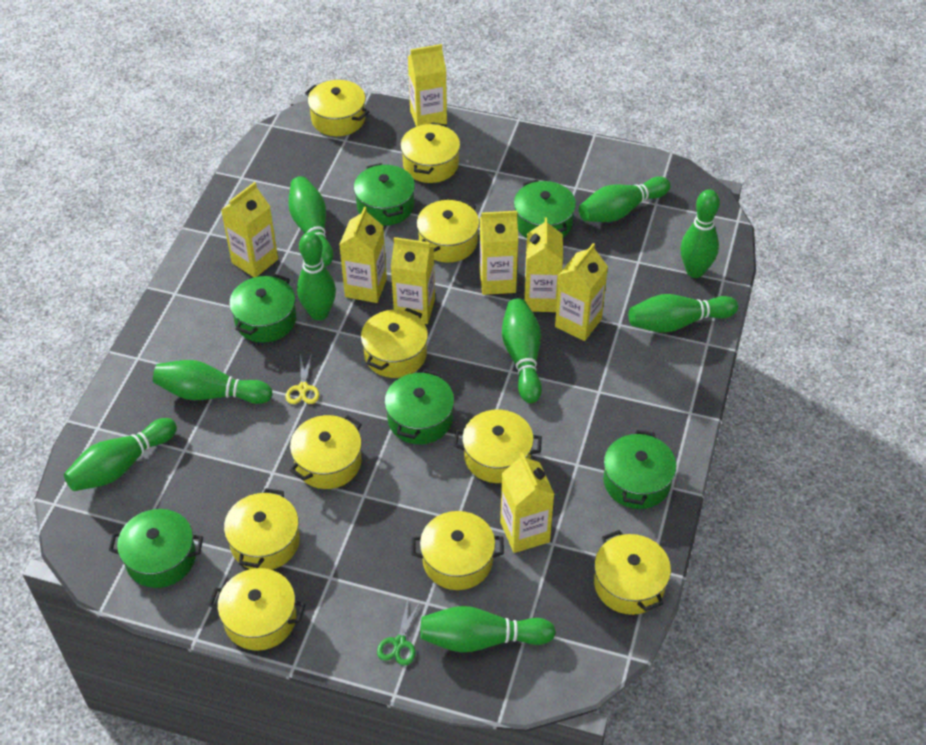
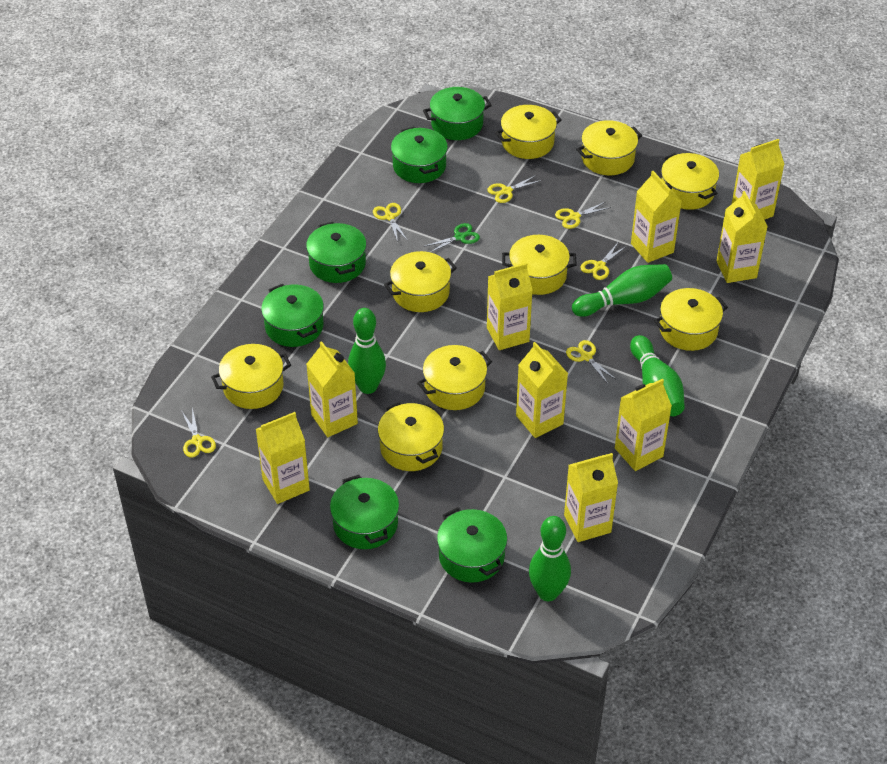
green bowling pin: 9 -> 4
yellow carton: 8 -> 9
yellow pot: 10 -> 9
yellow scissors: 1 -> 6

